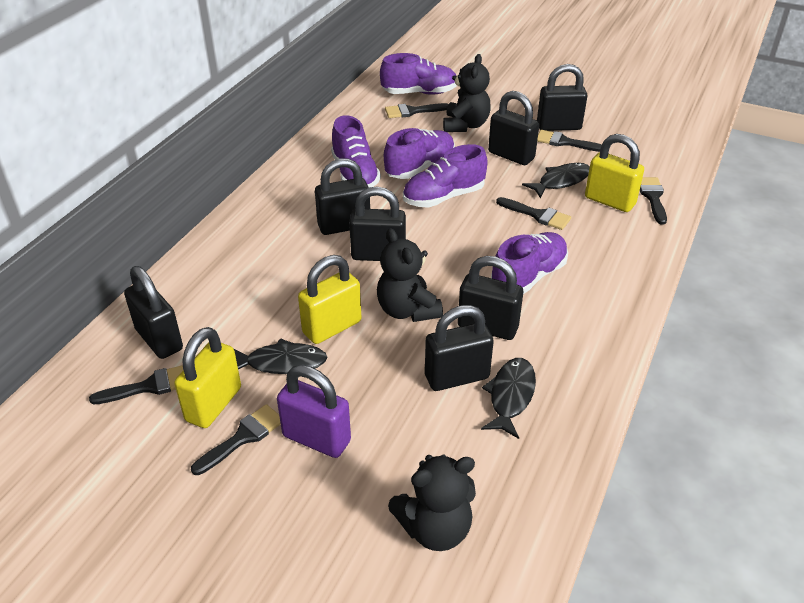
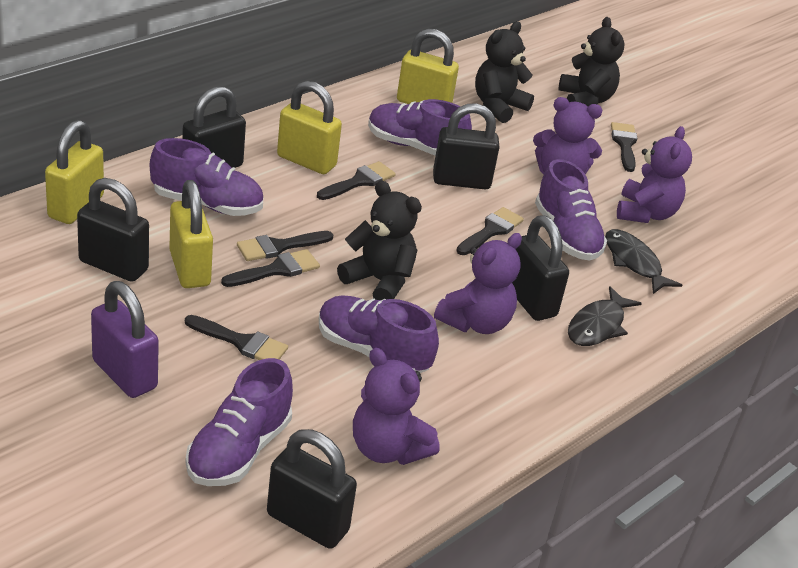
black fish: 3 -> 2
black padlock: 7 -> 5
purple teddy bear: 0 -> 4
yellow padlock: 3 -> 4

